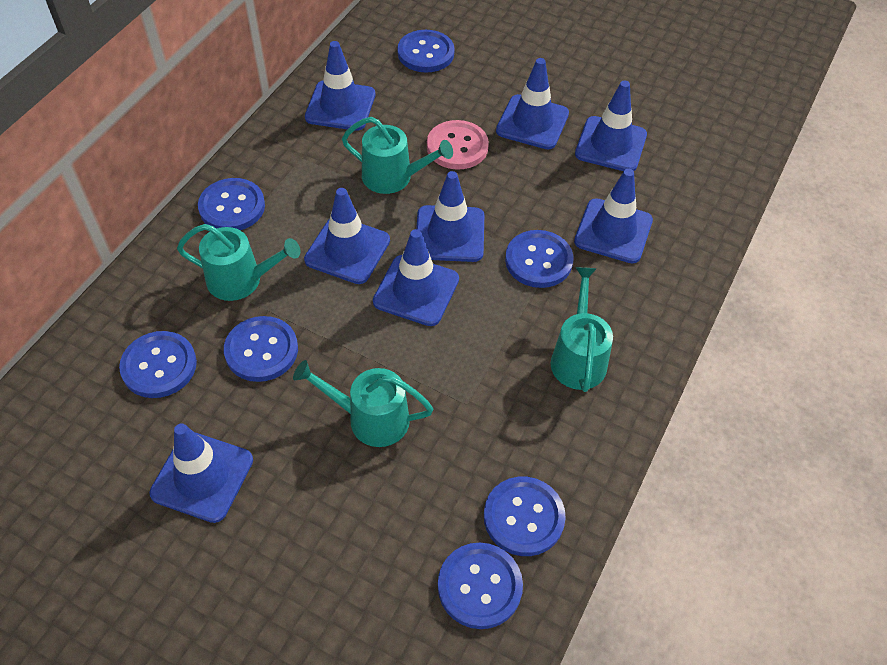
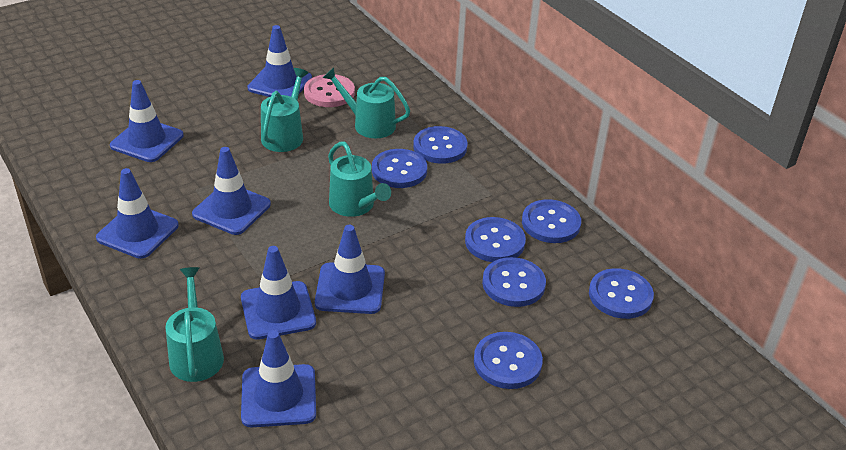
blue traffic cone: 8 -> 7

